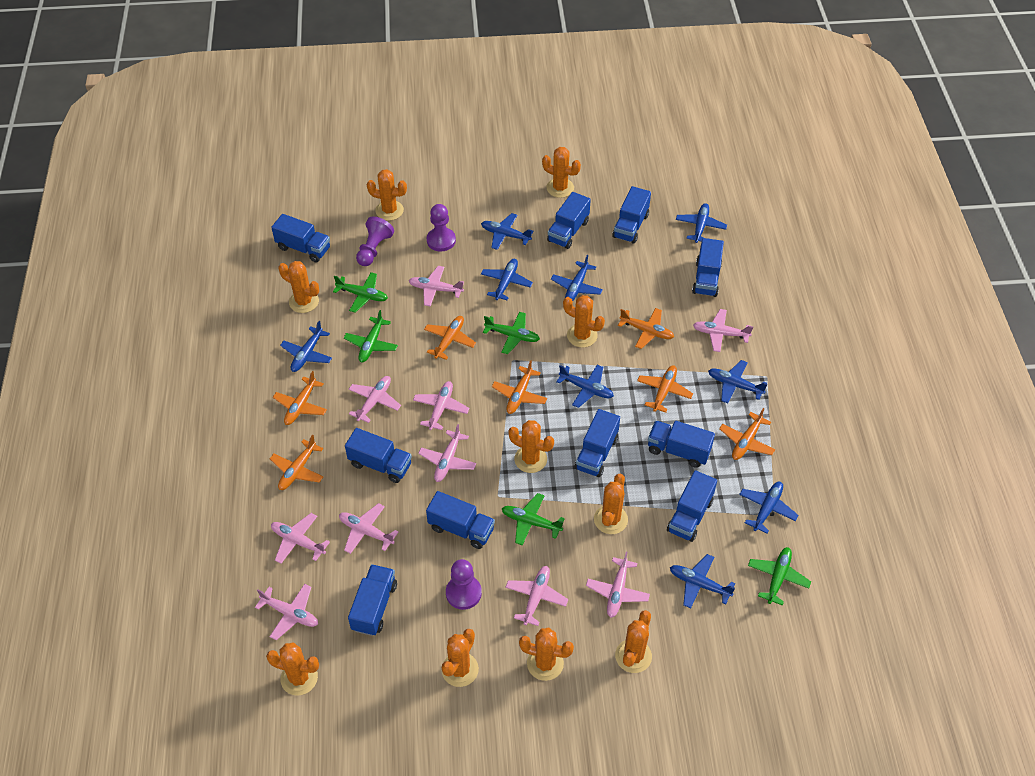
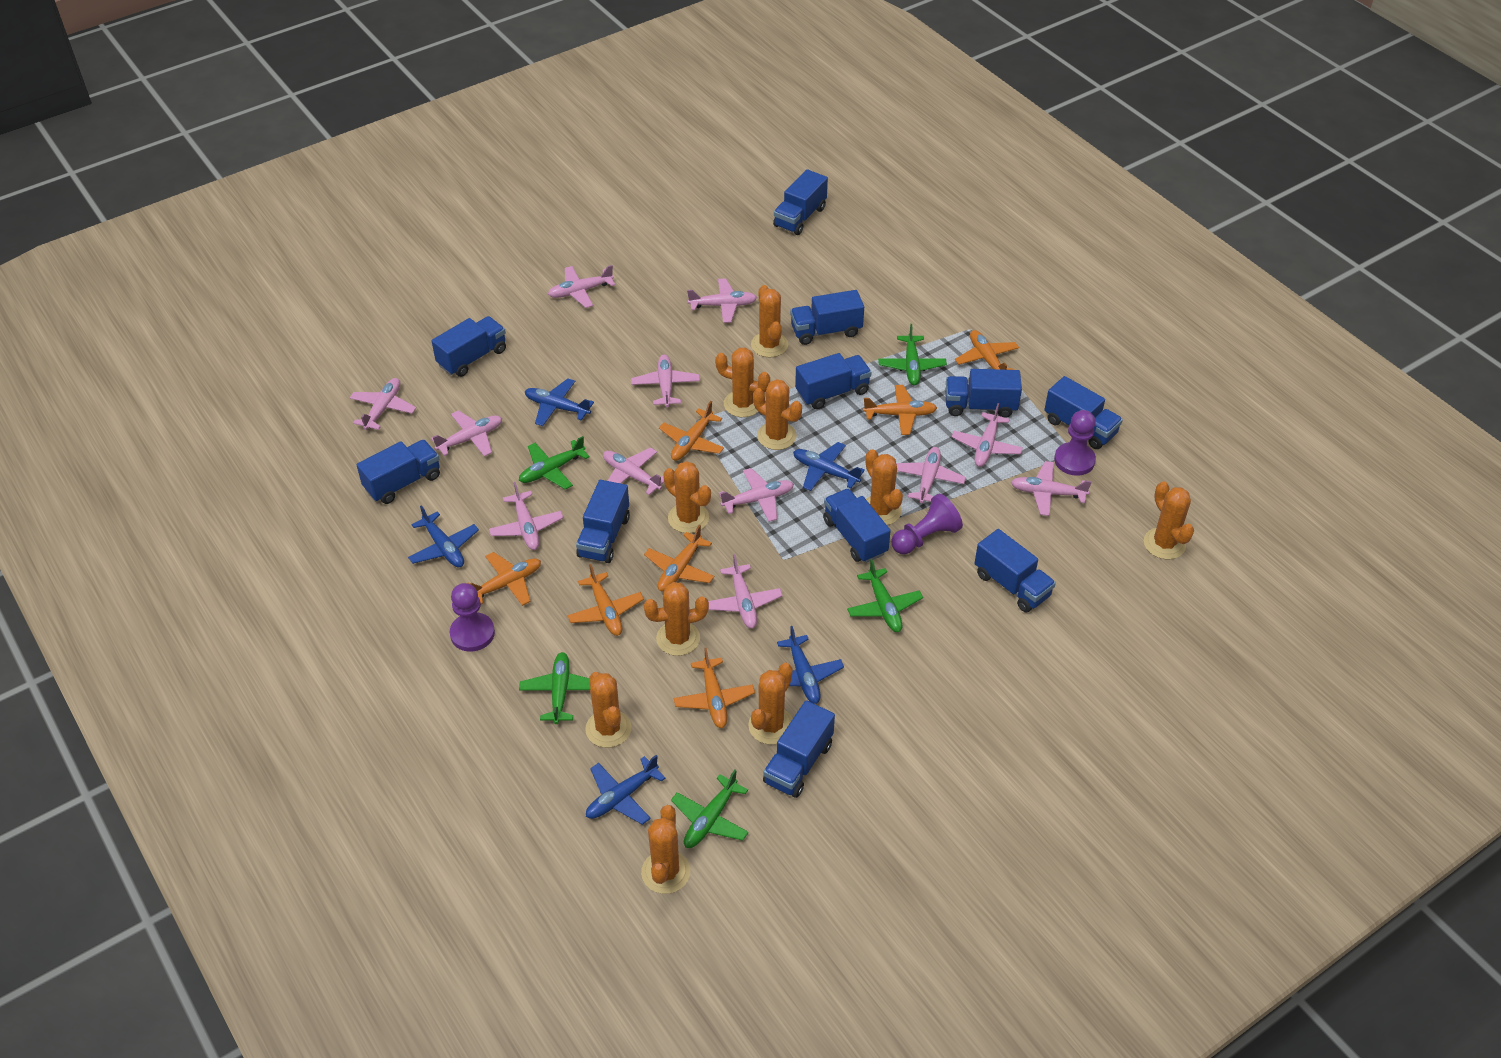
blue plane: 9 -> 5
blue truck: 10 -> 11
pink plane: 10 -> 12

